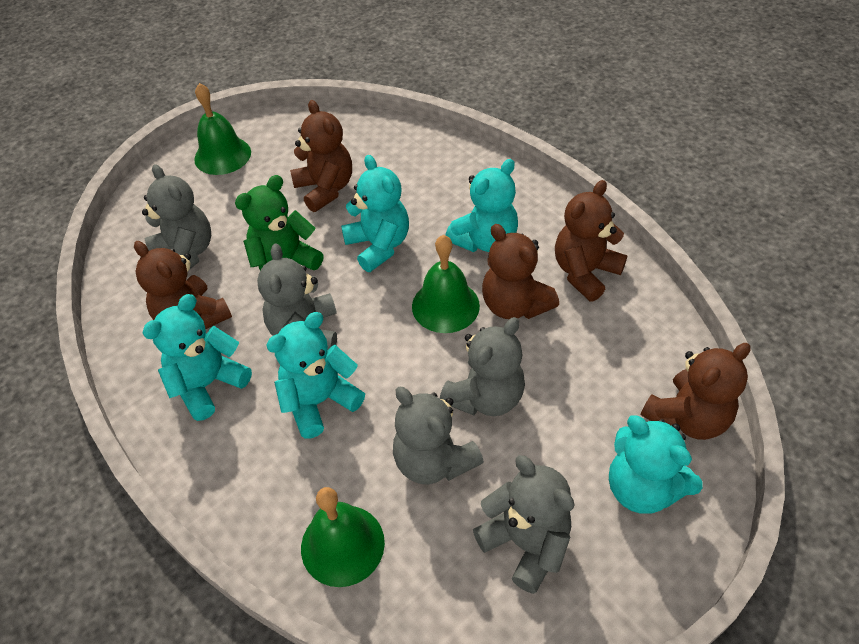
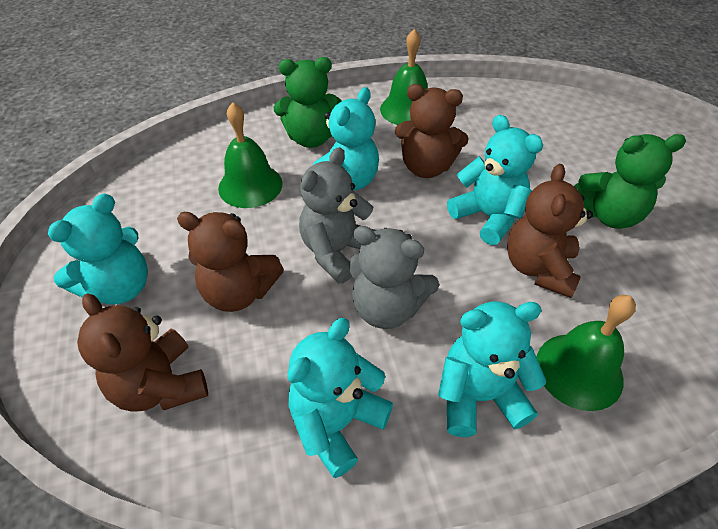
brown teddy bear: 5 -> 4
green teddy bear: 1 -> 2
grey teddy bear: 5 -> 2

